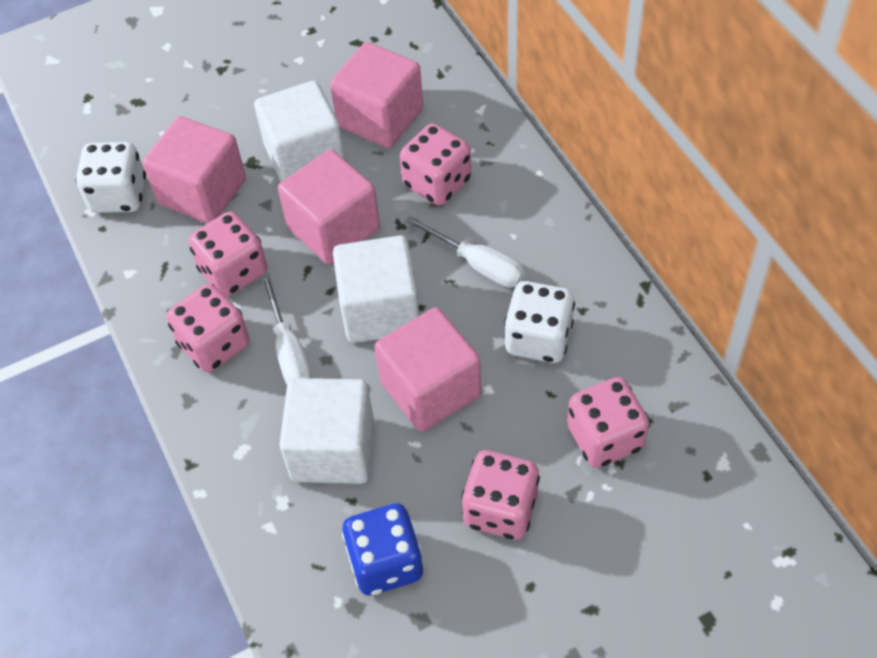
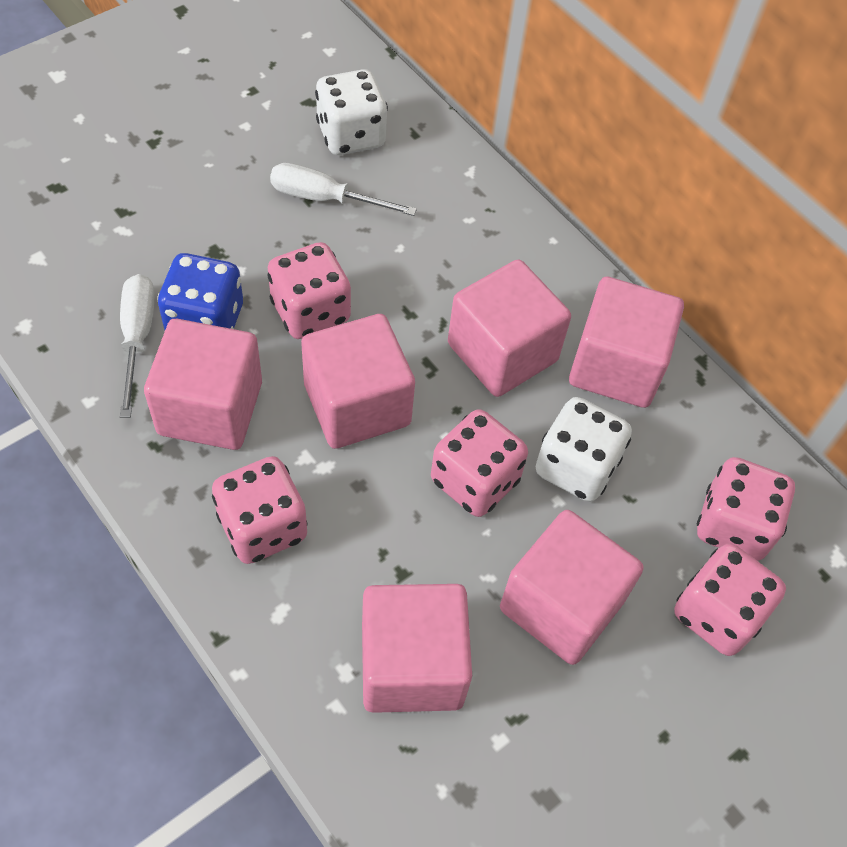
pink cube: 4 -> 6
white cube: 3 -> 0

